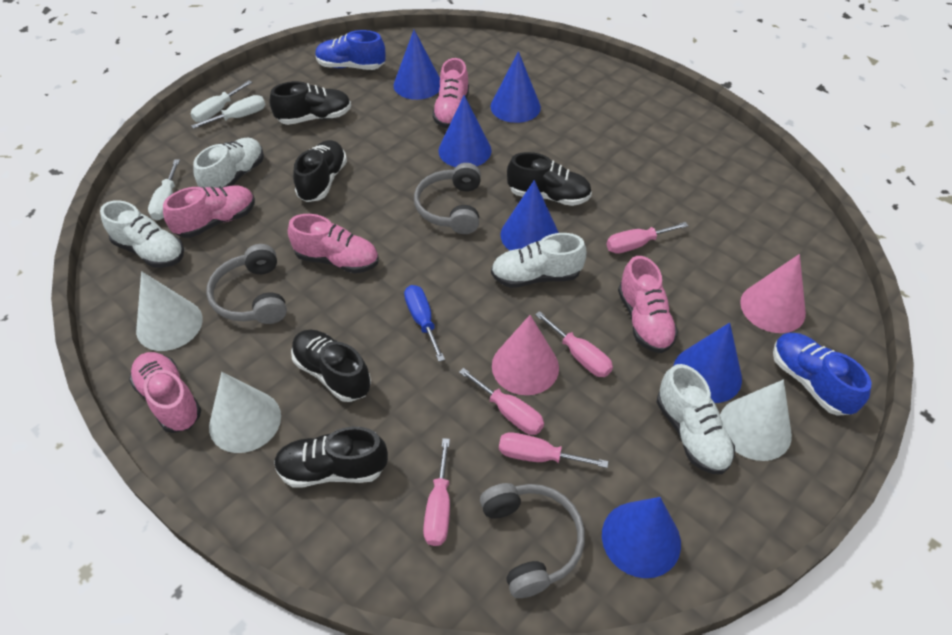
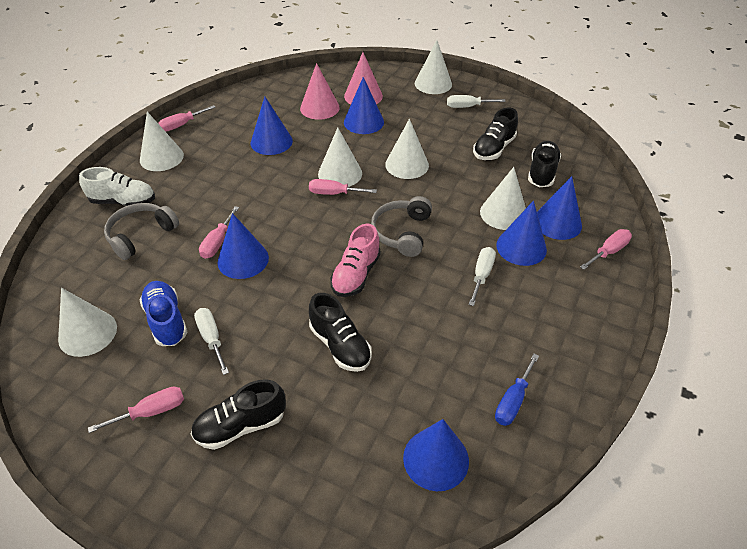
black shoe: 5 -> 4
blue shoe: 2 -> 1
grey headphones: 3 -> 2
pink shoe: 5 -> 1
white cone: 3 -> 6
white shoe: 4 -> 1

